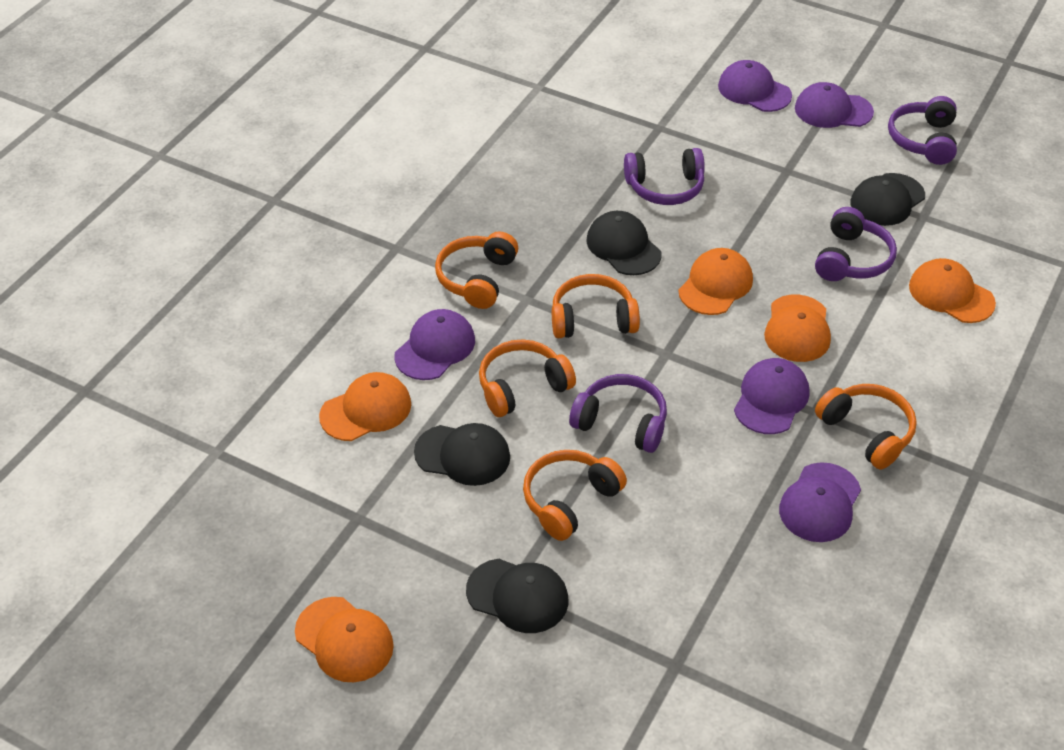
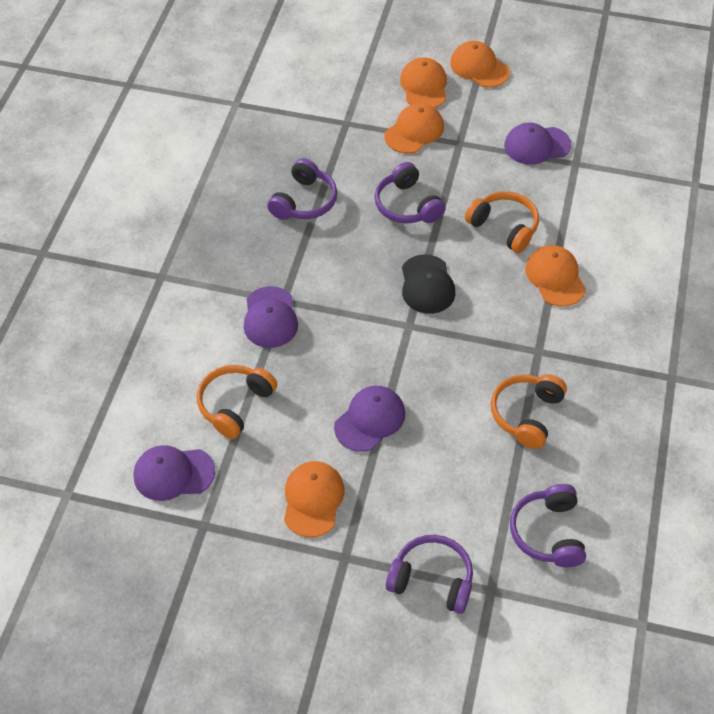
black cap: 4 -> 1
orange headphones: 5 -> 3
purple cap: 5 -> 4

